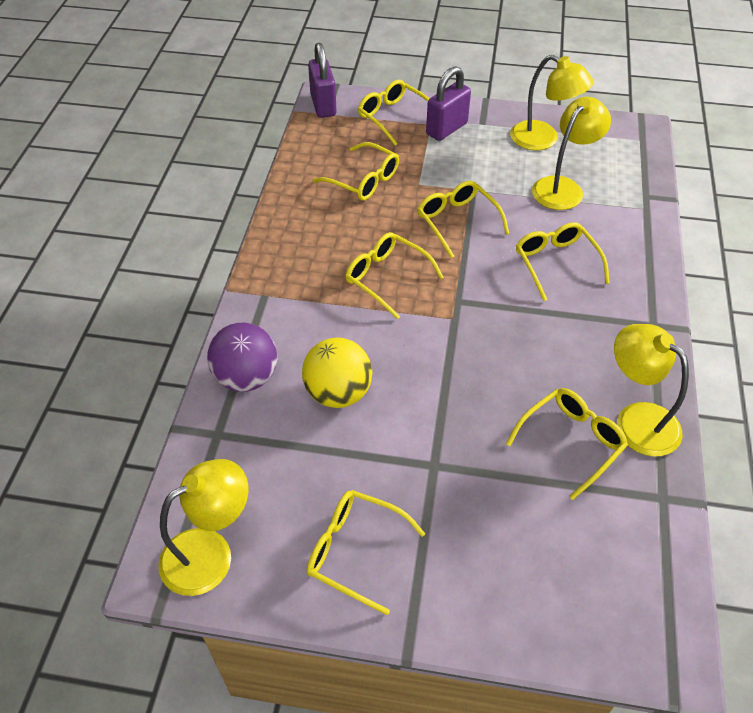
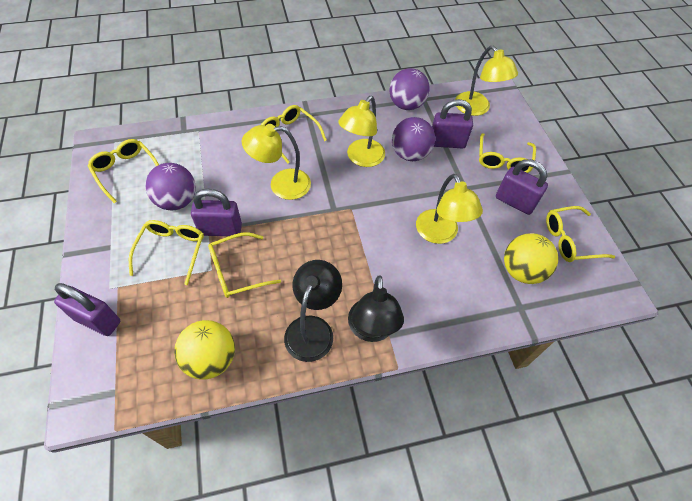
black lamp: 0 -> 2
purple ball: 1 -> 3
purple padlock: 2 -> 4
yellow ball: 1 -> 2
yellow glasses: 7 -> 6

